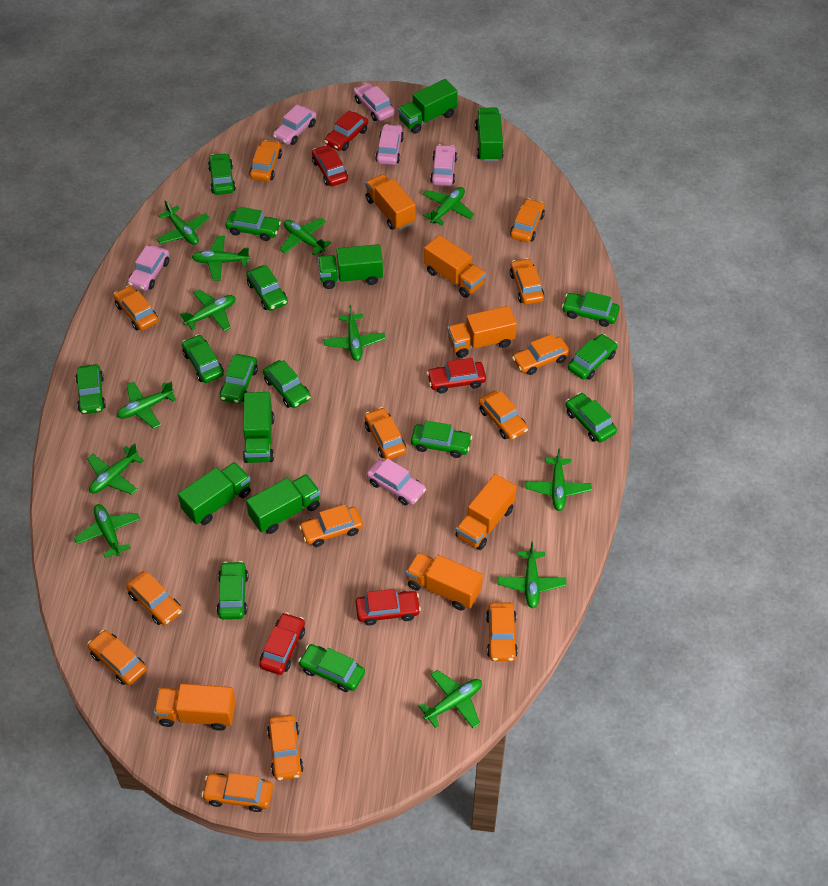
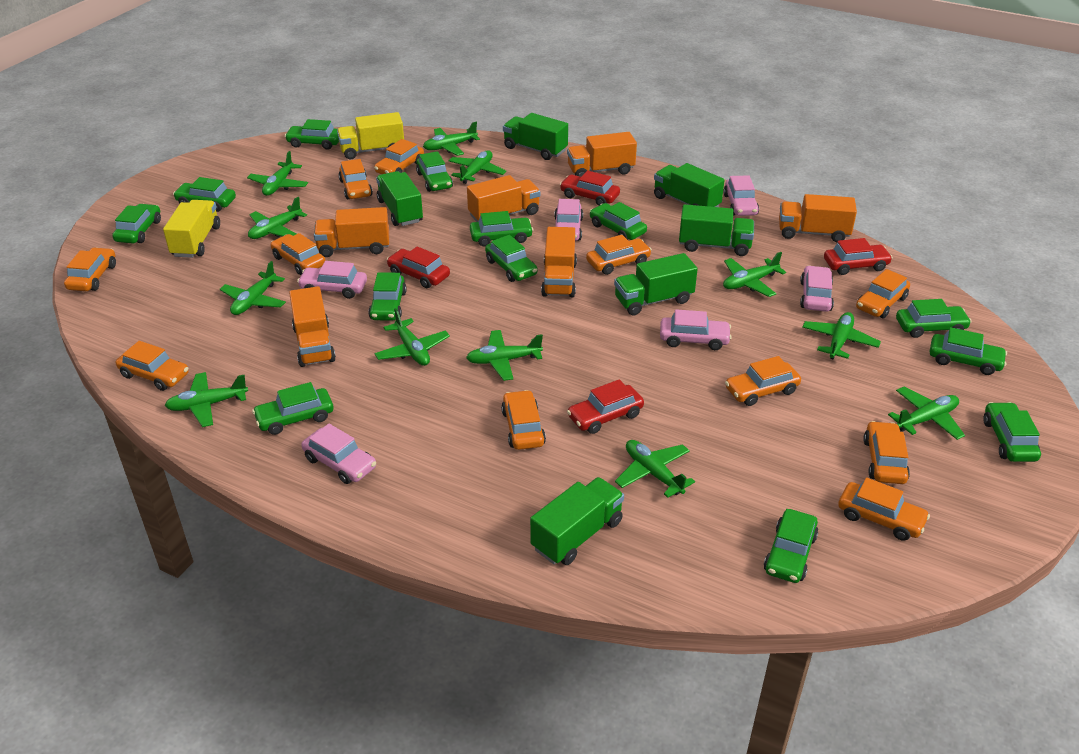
orange car: 13 -> 11
red car: 5 -> 4
yellow truck: 0 -> 2

